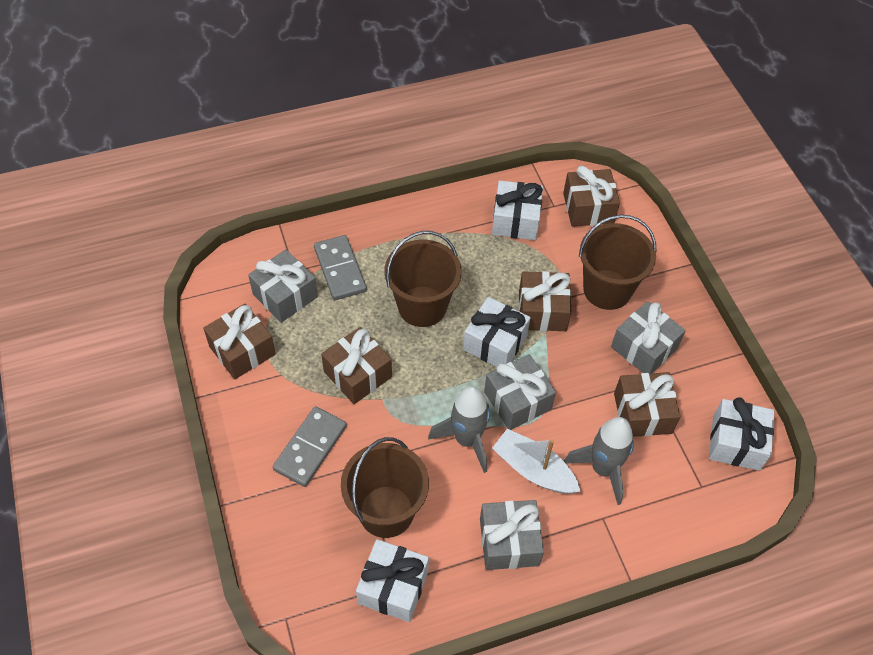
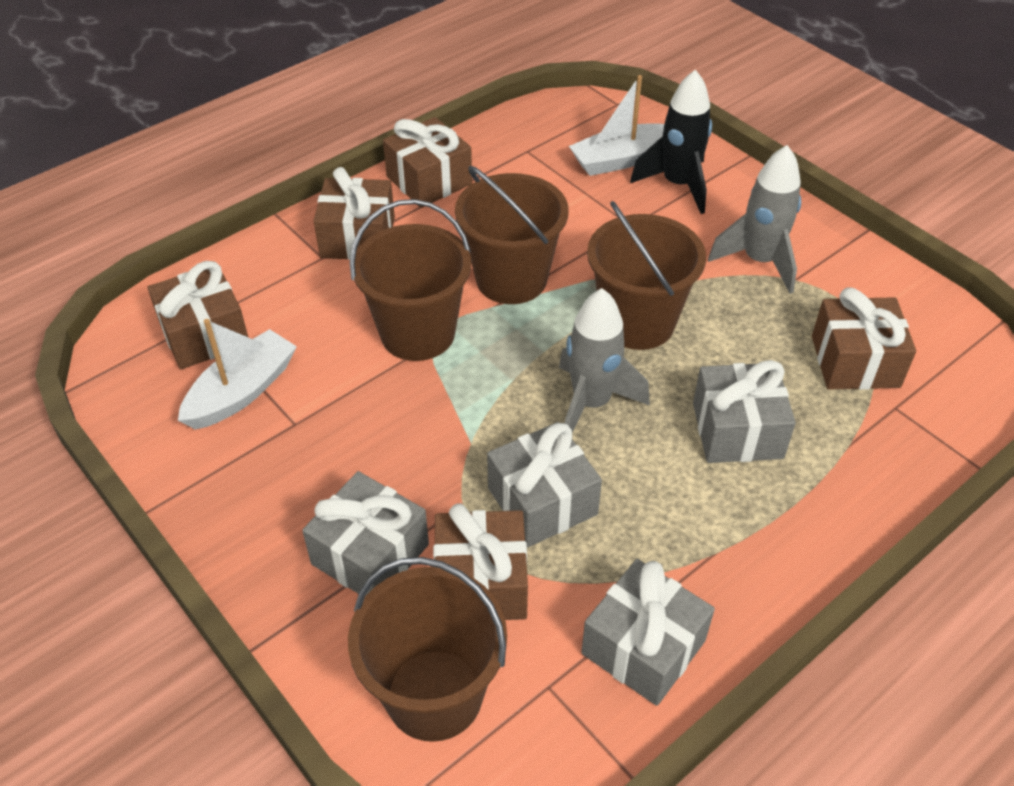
black rocket: 0 -> 1
brown bucket: 3 -> 4
grey domino: 2 -> 0
white boat: 1 -> 2
white gift: 4 -> 0

